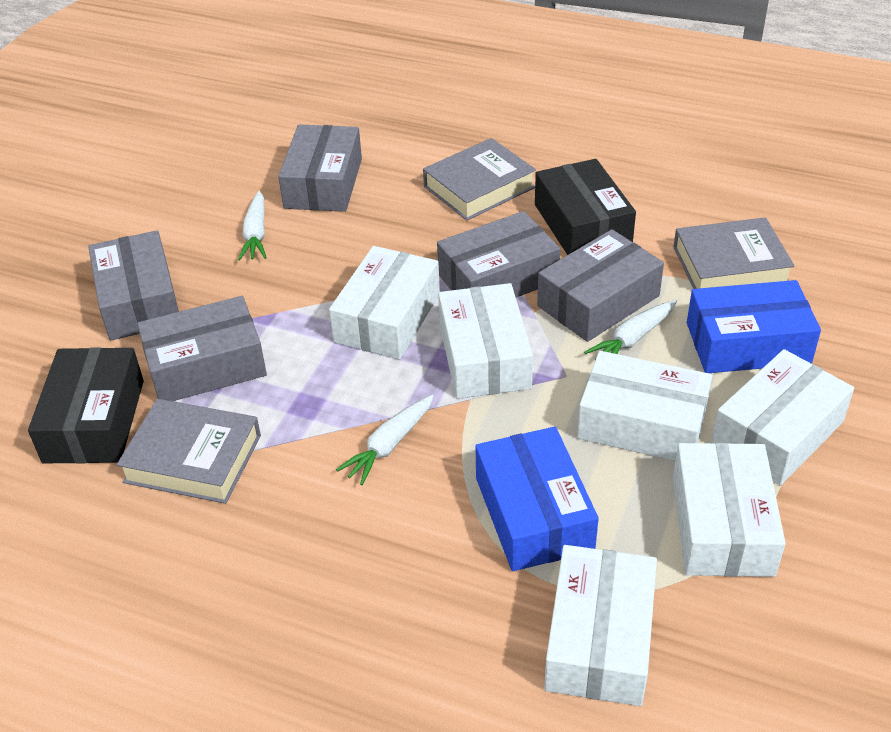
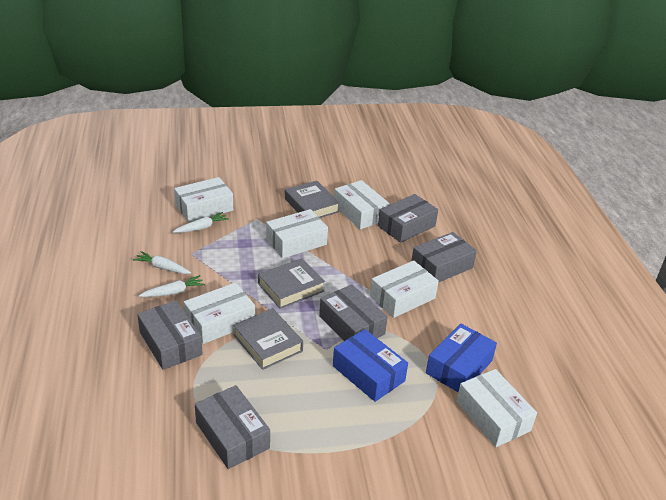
black box: 2 -> 0

